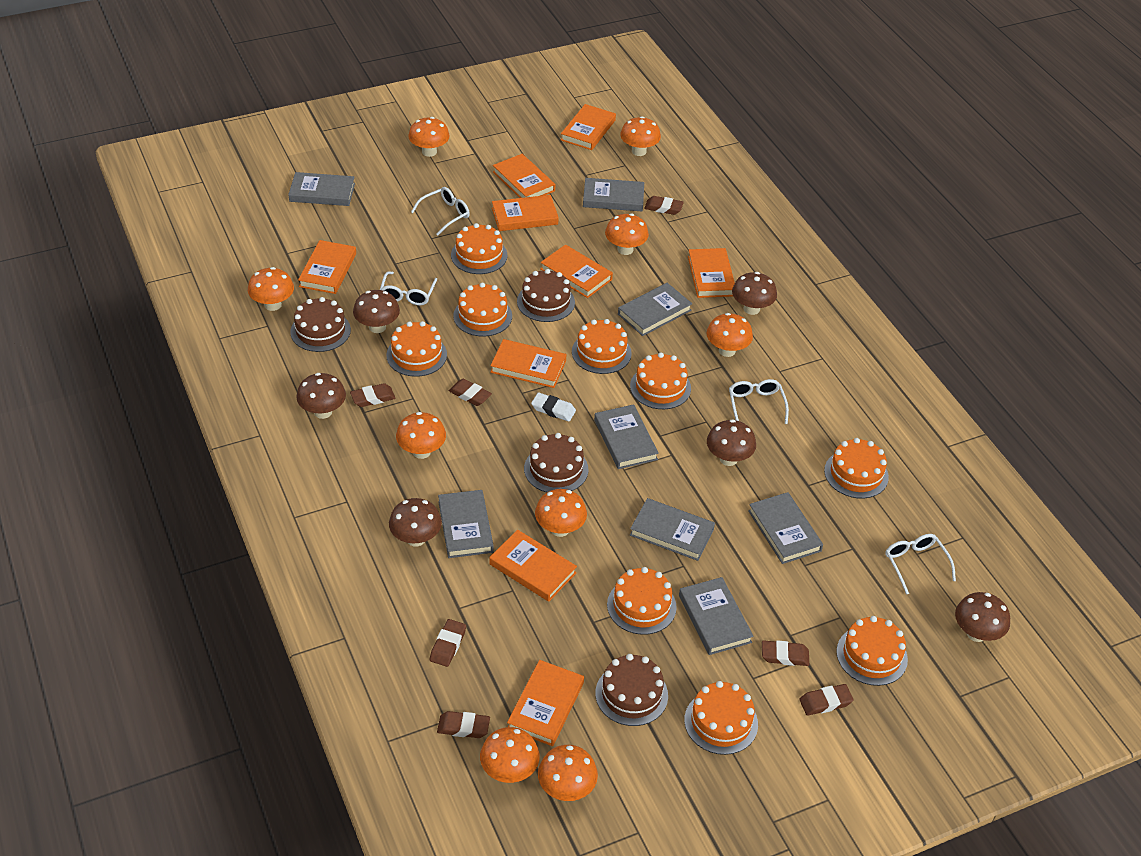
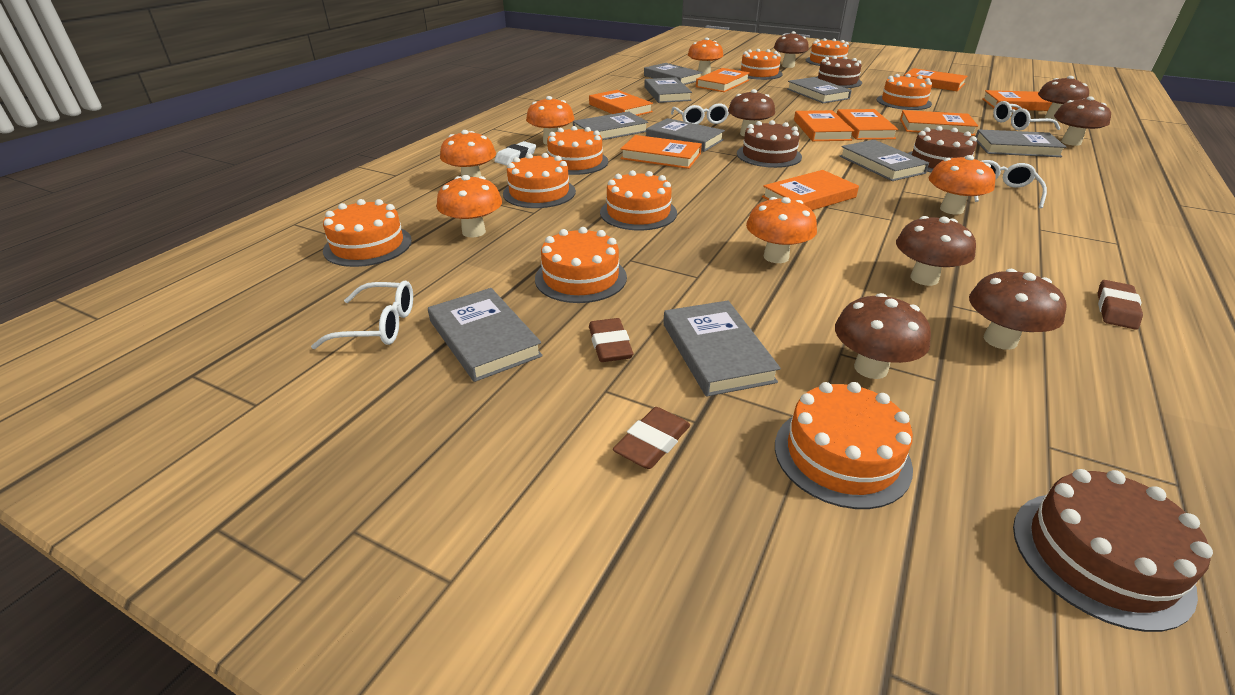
brown eraser: 7 -> 3
brown mushroom: 6 -> 7
grey book: 8 -> 9
orange mushroom: 9 -> 6

